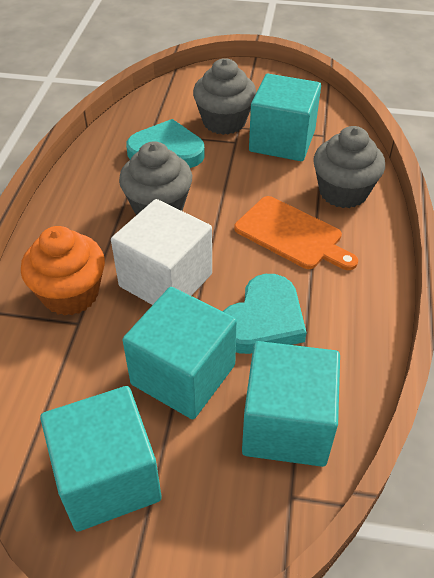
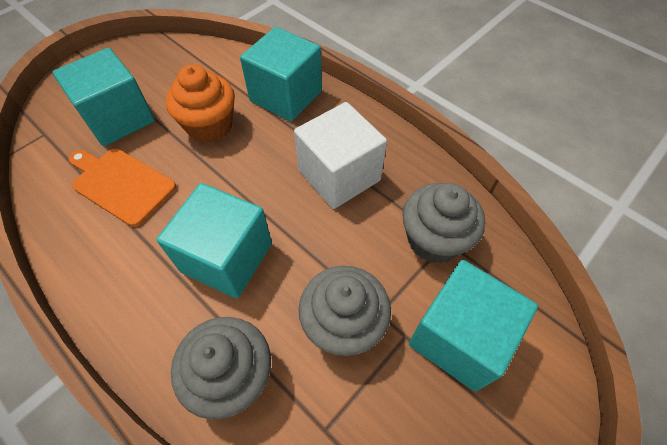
turquoise heart: 2 -> 0

